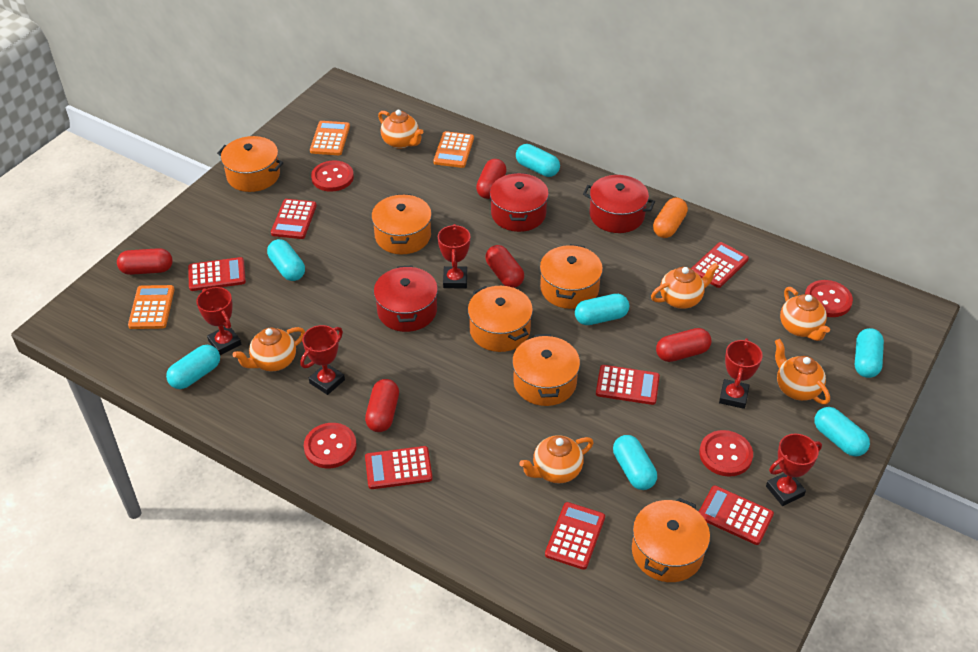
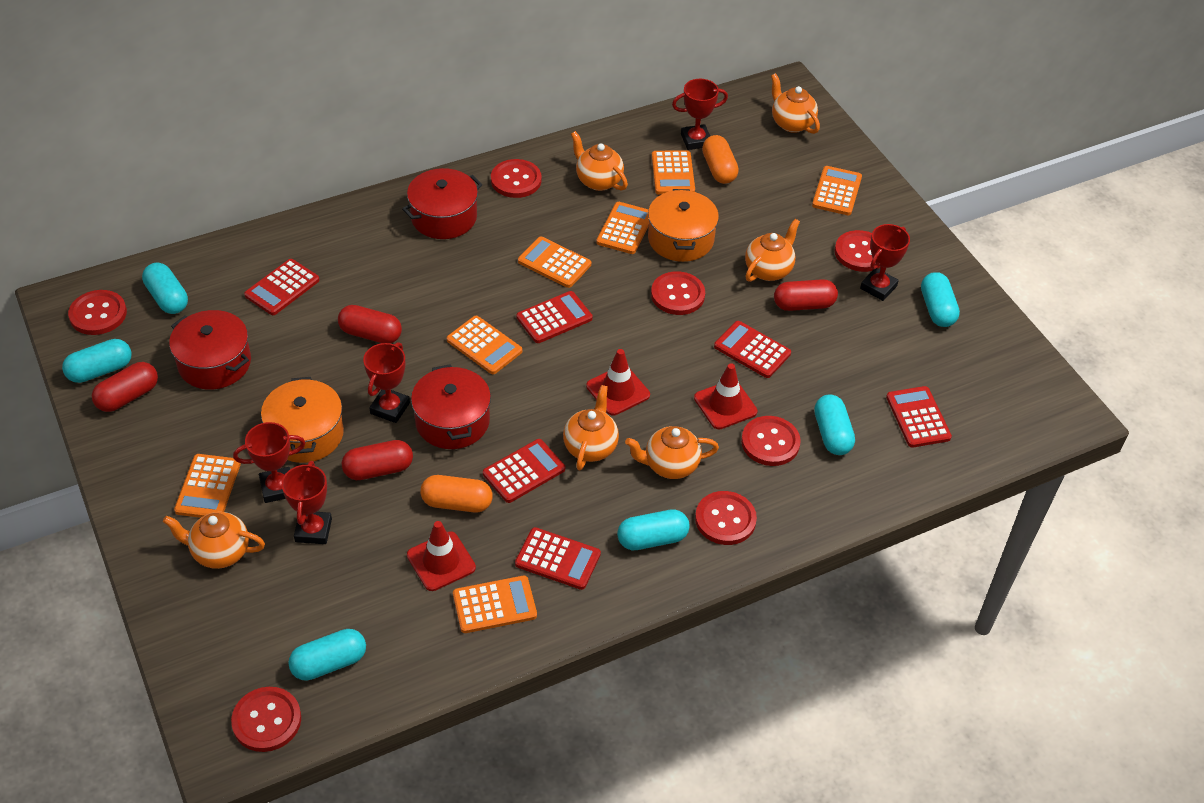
orange calculator: 3 -> 7
orange capsule: 1 -> 2
orange pot: 6 -> 2
red button: 4 -> 7
red calculator: 7 -> 6
red capsule: 5 -> 4
red traffic cone: 0 -> 3
turquoise capsule: 7 -> 6

